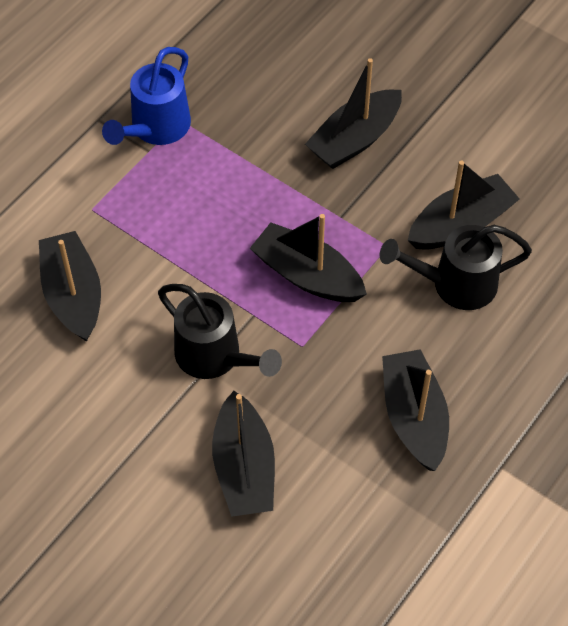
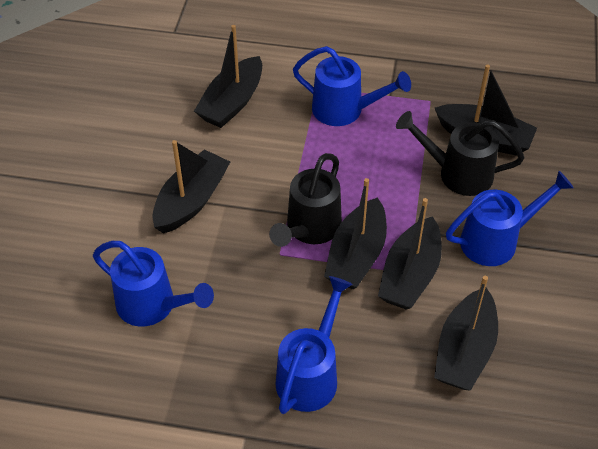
blue watering can: 1 -> 4

